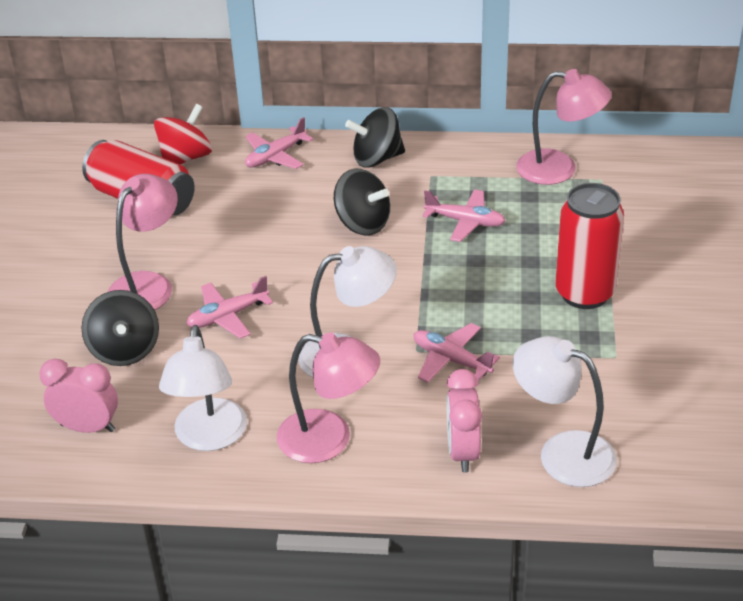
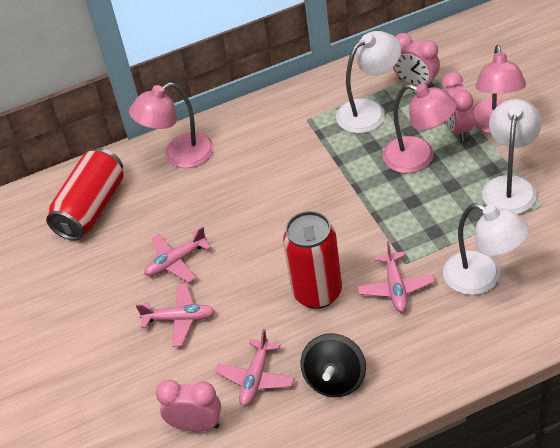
black spinning top: 3 -> 1
pink clock: 2 -> 3
red spinning top: 1 -> 0

